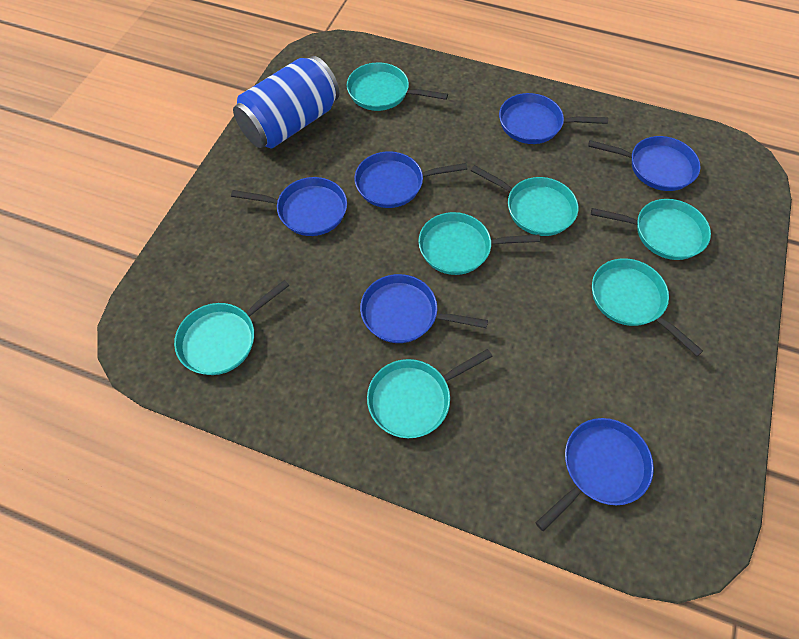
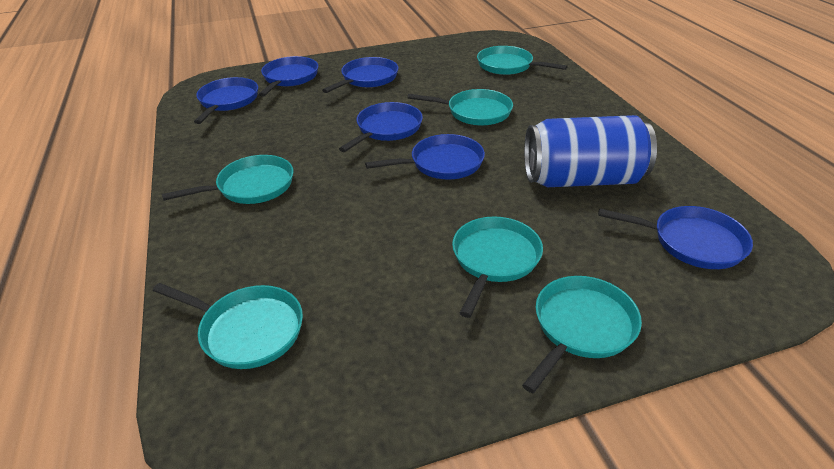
turquoise pan: 7 -> 6

